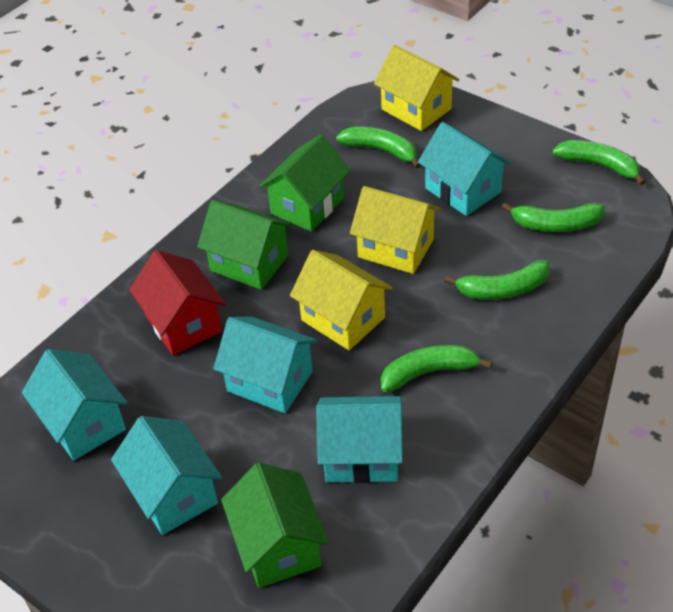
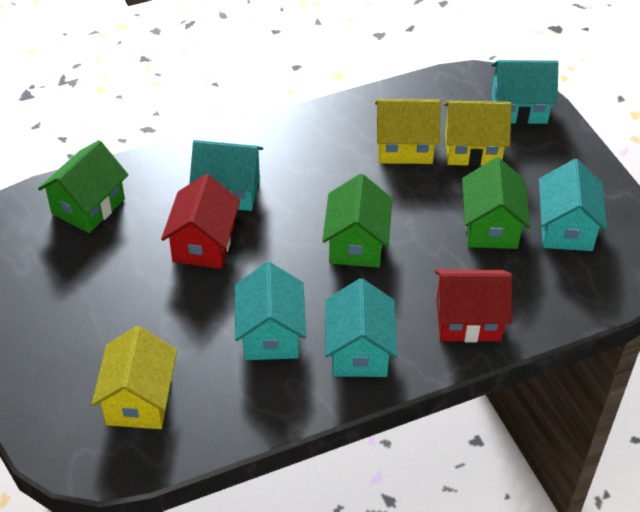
green banana: 5 -> 0
red house: 1 -> 2

